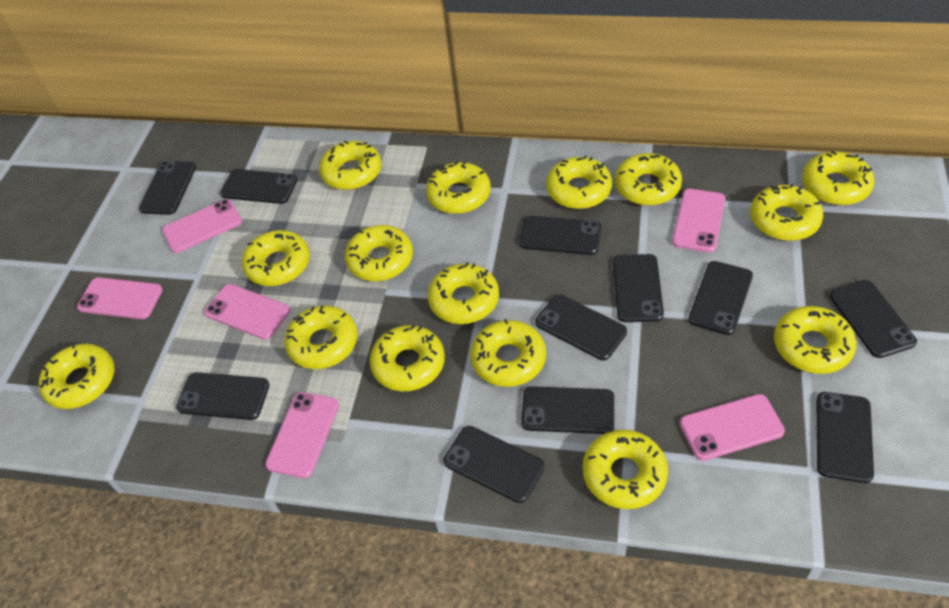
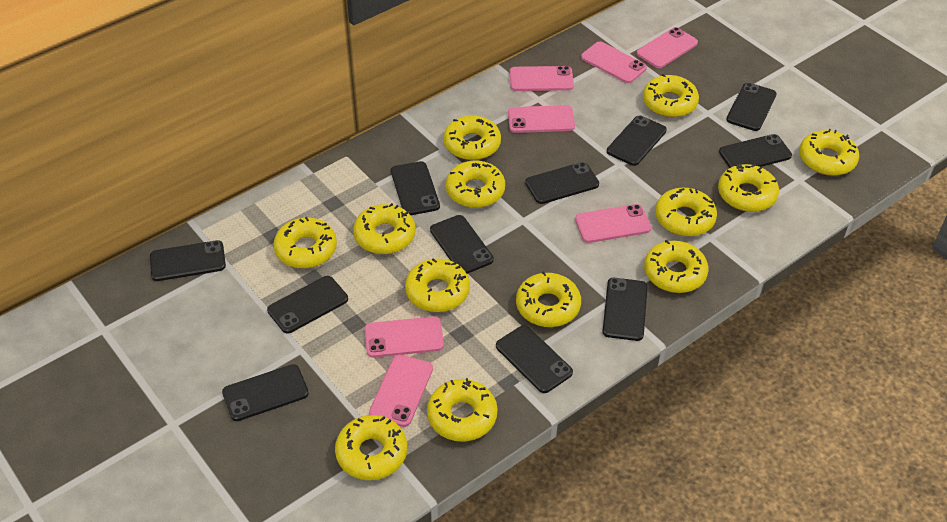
pink phone: 6 -> 7
yellow donut: 15 -> 13

